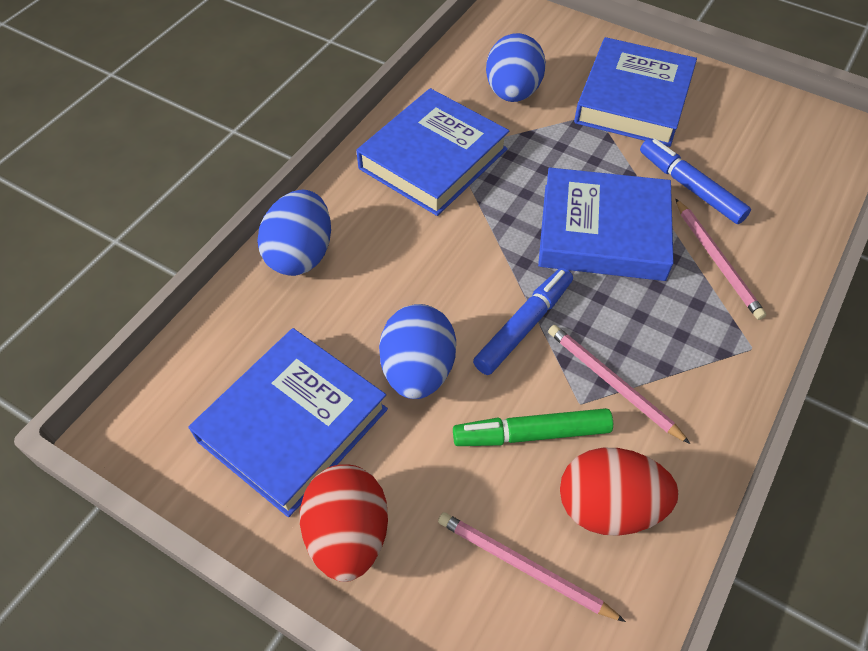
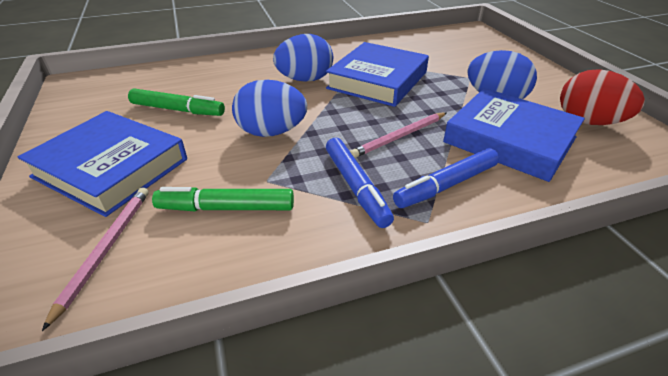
blue book: 4 -> 3
green marker: 1 -> 2
pink pencil: 3 -> 2
red egg: 2 -> 1

